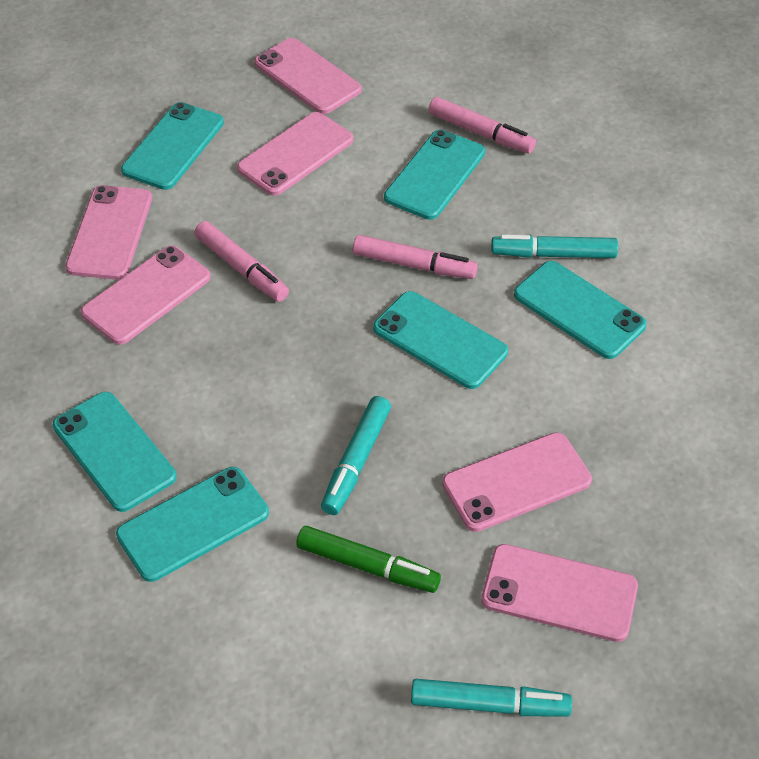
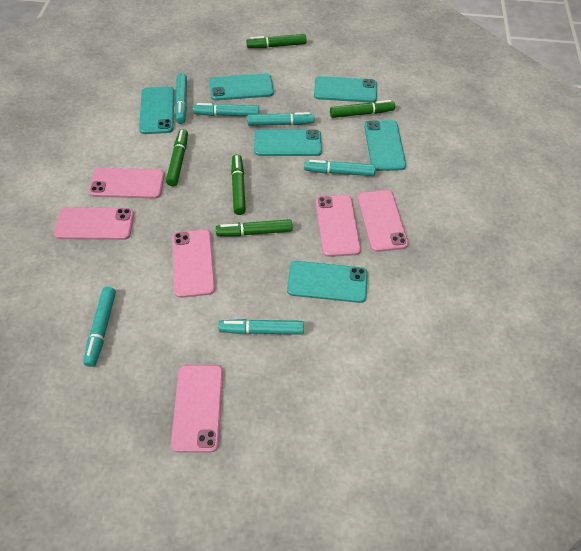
green marker: 1 -> 5
pink marker: 3 -> 0
turquoise marker: 3 -> 6

